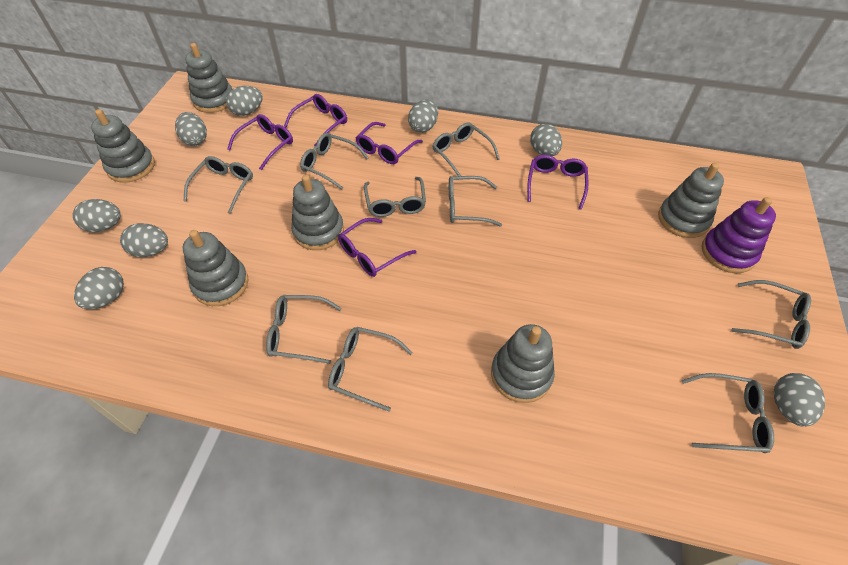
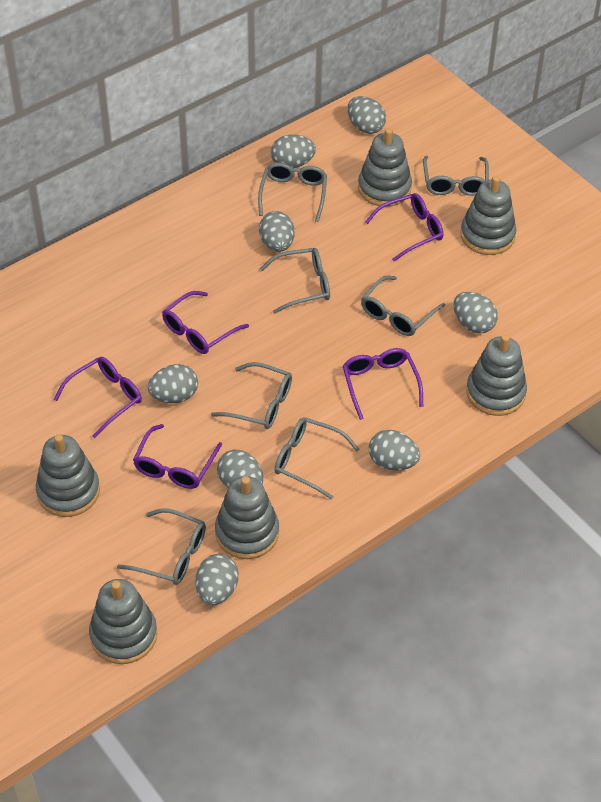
grey glasses: 9 -> 7
purple stacking toy: 1 -> 0

